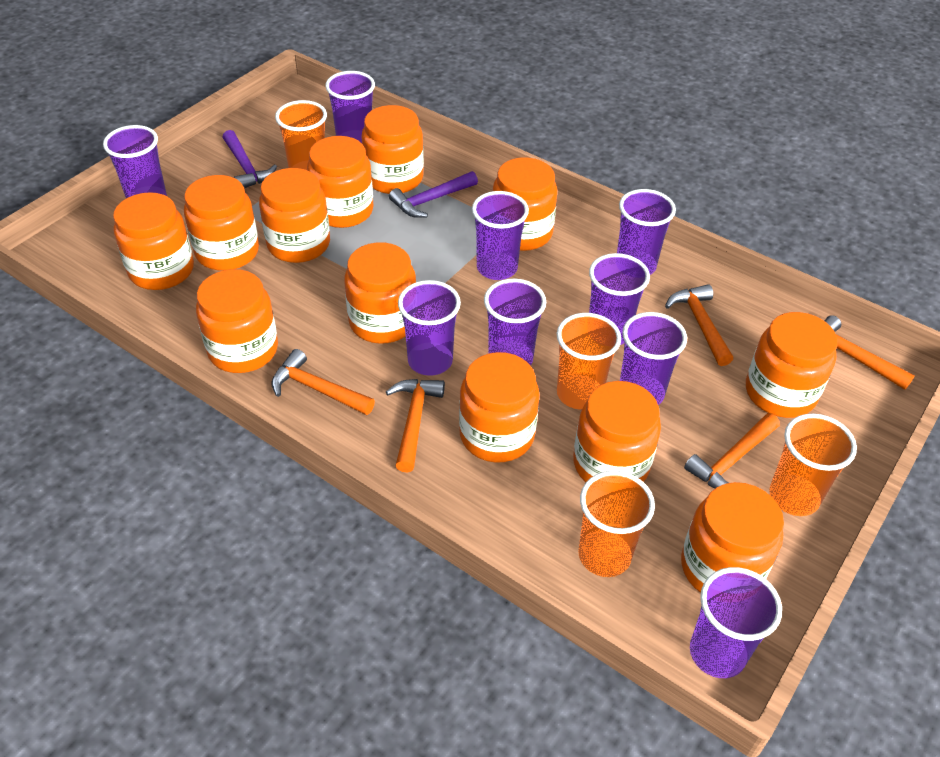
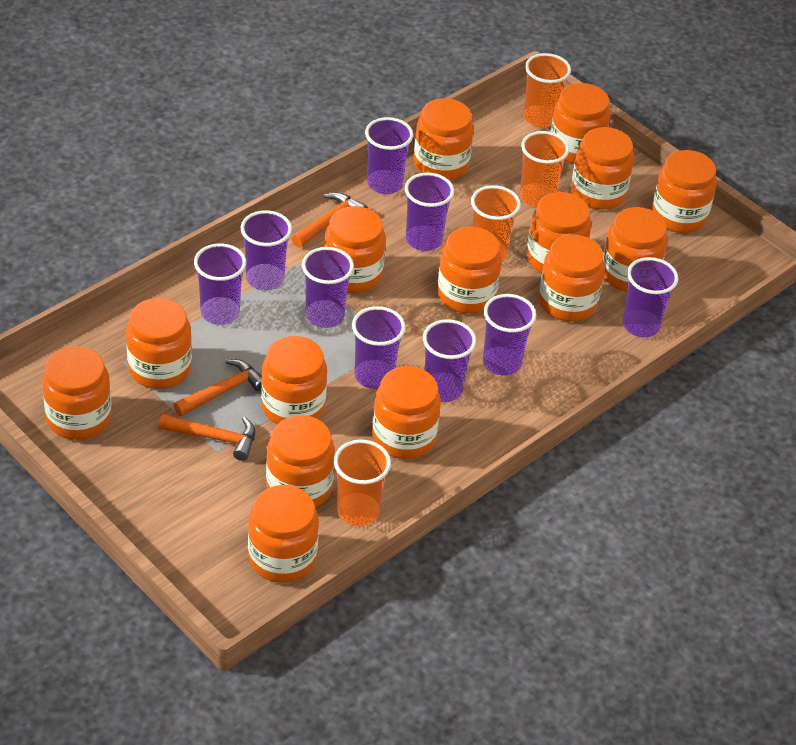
orange hammer: 5 -> 3
orange jar: 12 -> 15
purple hammer: 2 -> 0

